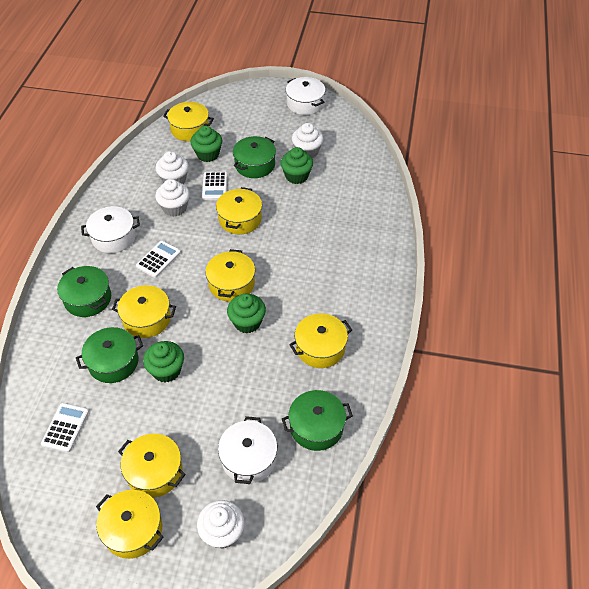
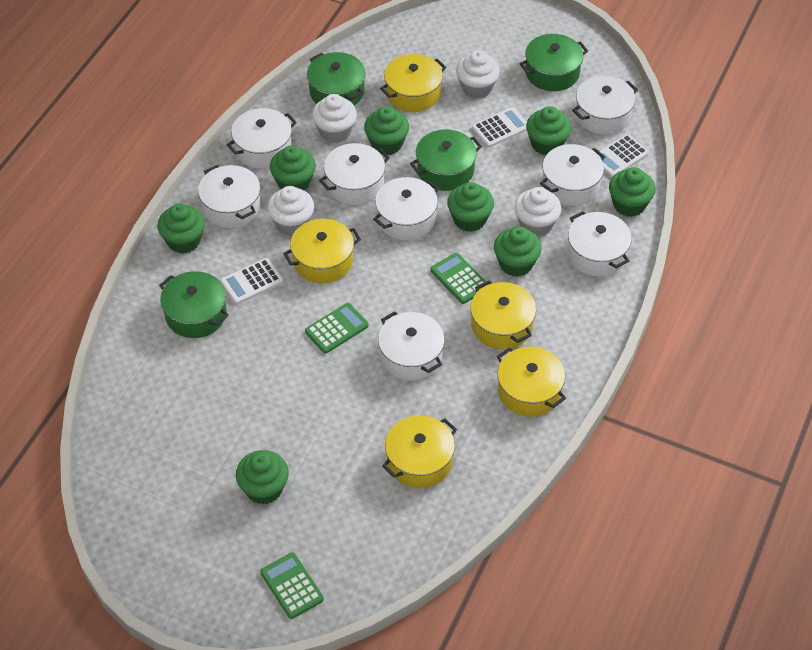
green calculator: 0 -> 3
green cupcake: 4 -> 8
white pot: 3 -> 8
yellow pot: 7 -> 5

